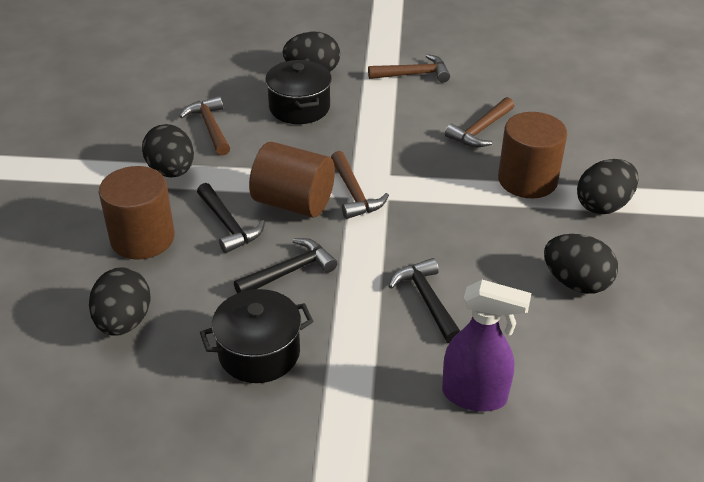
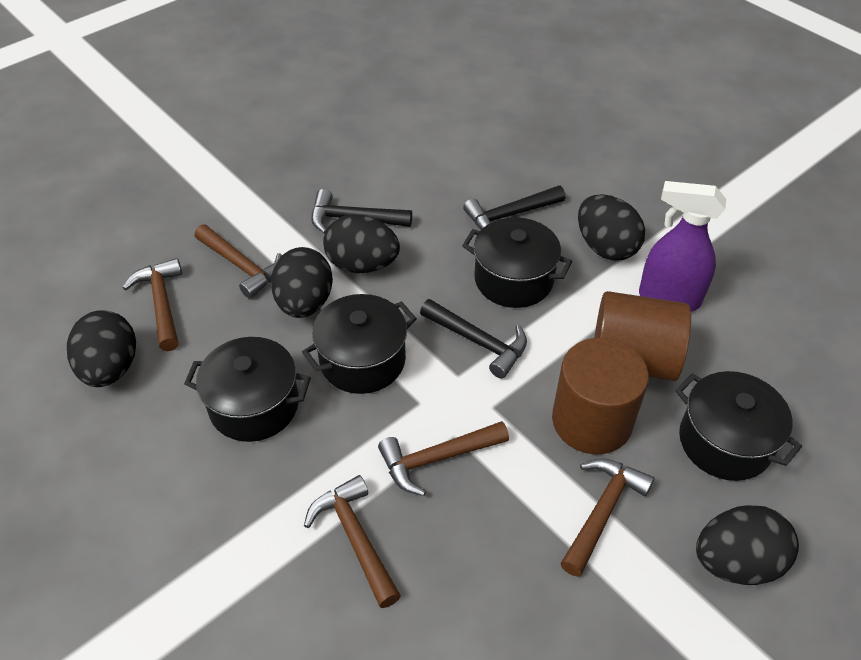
black pot: 2 -> 4
brown cylinder: 3 -> 2
brown hammer: 4 -> 5

